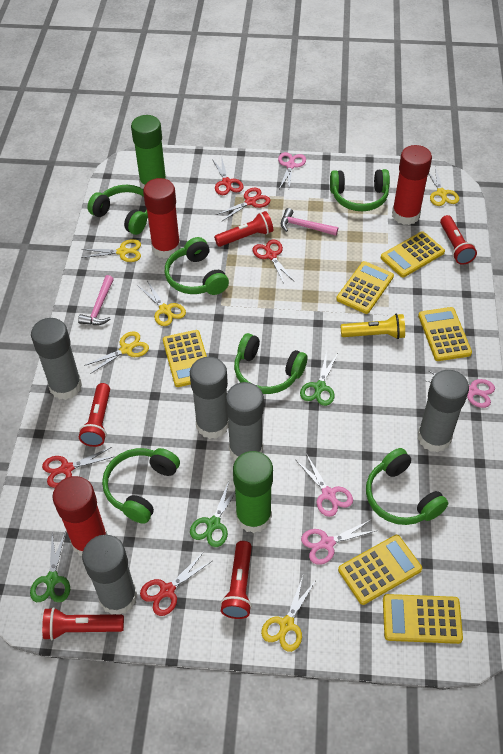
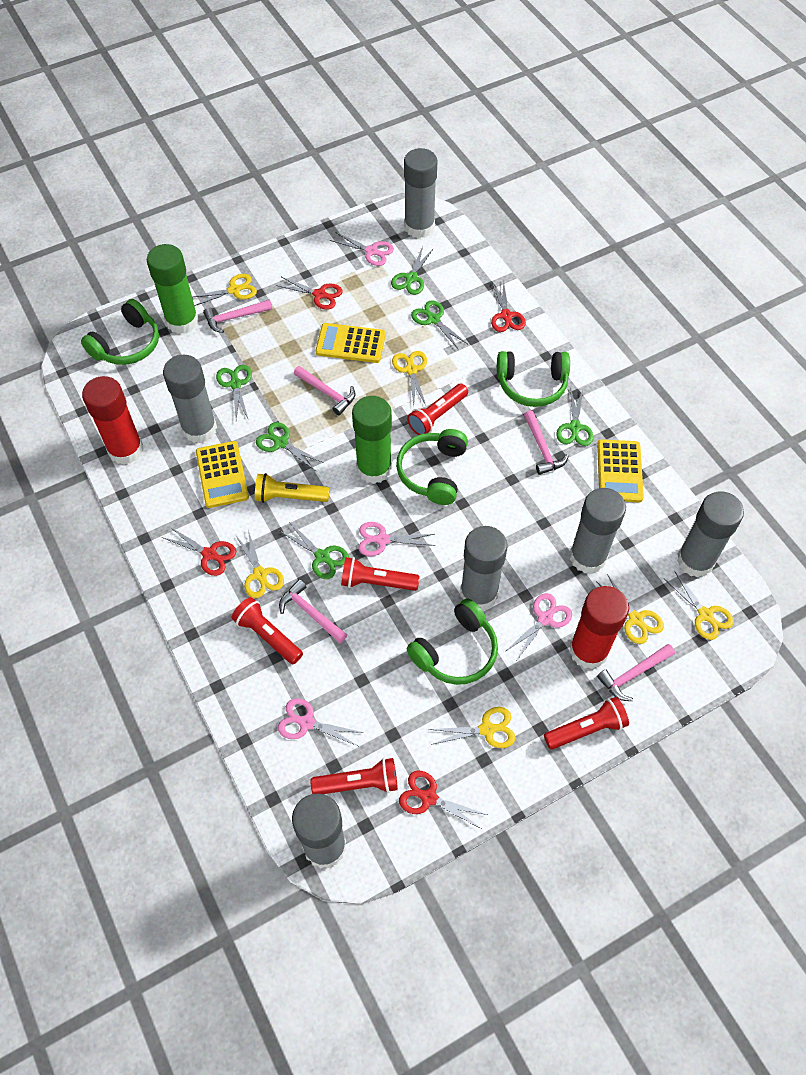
green headphones: 6 -> 4
green scissors: 3 -> 6
grey glue stick: 5 -> 6
pink hammer: 2 -> 5
red glue stick: 3 -> 2
red scissors: 5 -> 4
yellow calculator: 6 -> 3
yellow scissors: 5 -> 6

